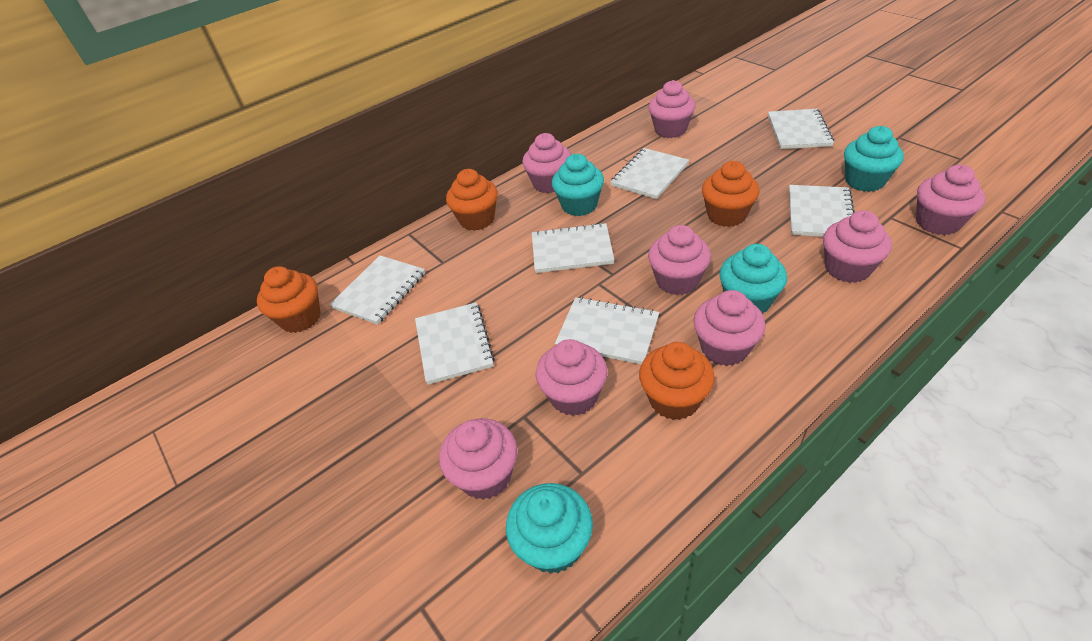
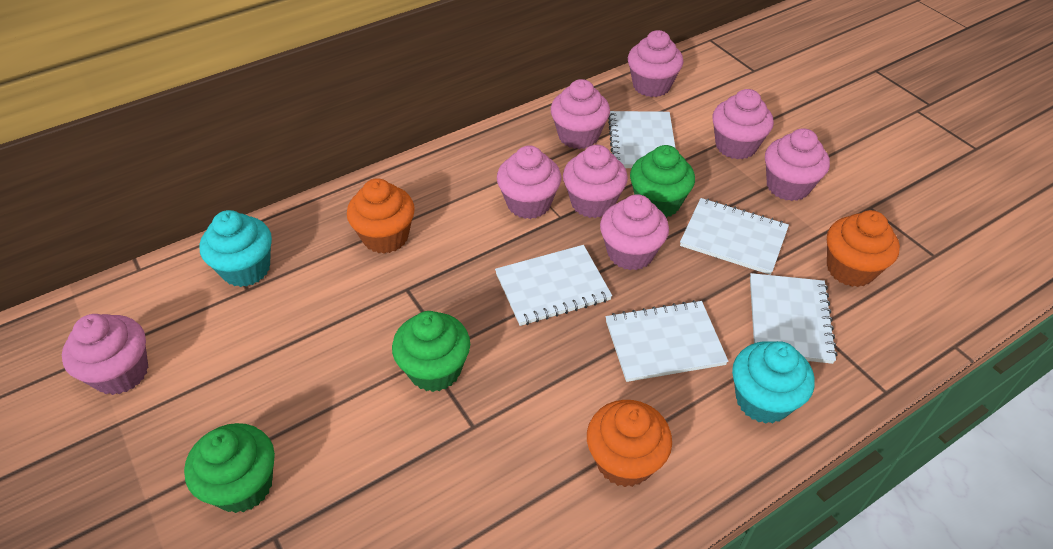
green cupcake: 0 -> 3
orange cupcake: 4 -> 3
turquoise cupcake: 4 -> 2
white notebook: 7 -> 5

